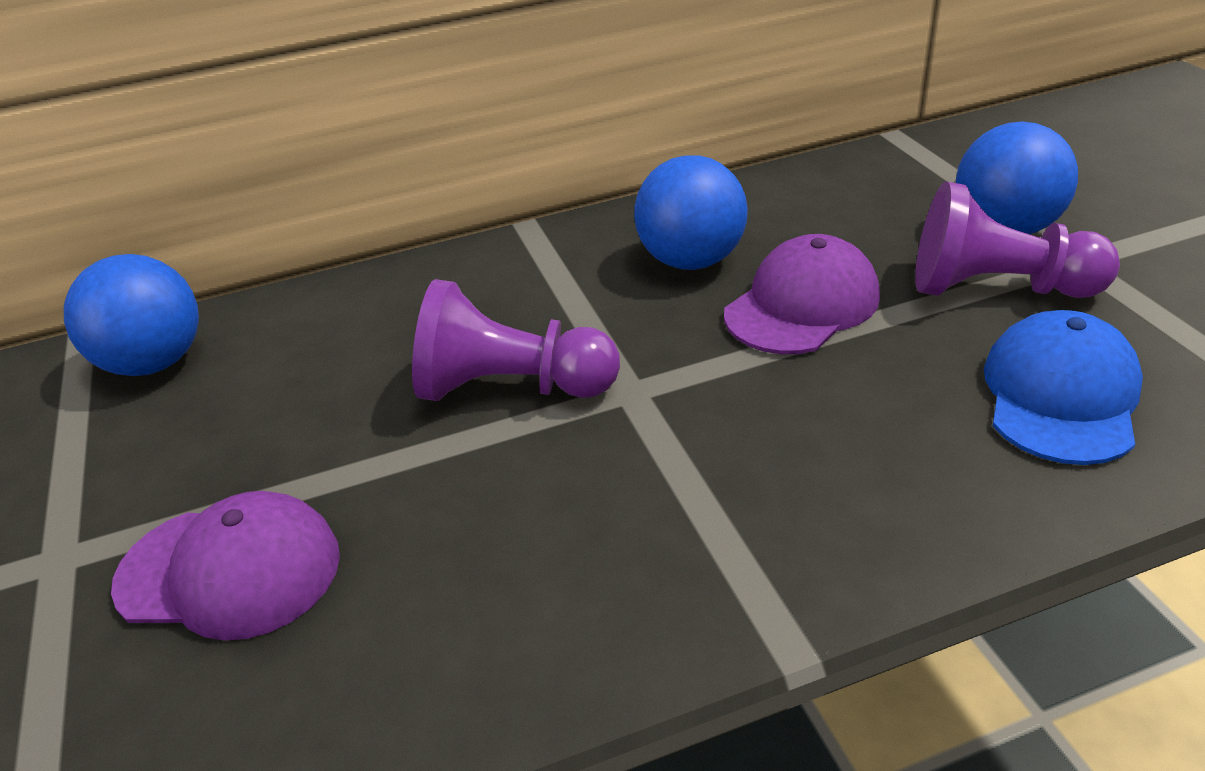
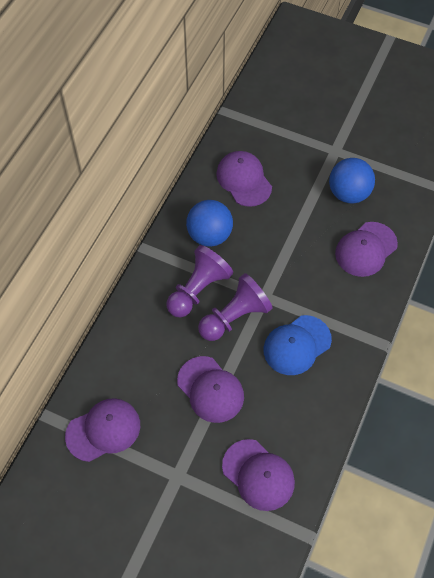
blue ball: 3 -> 2
purple cap: 2 -> 5

